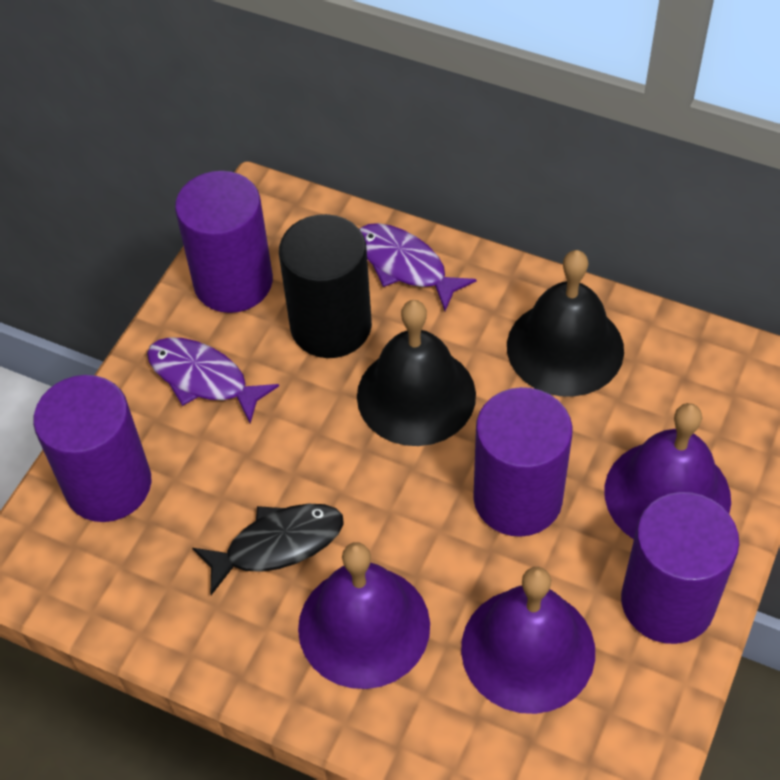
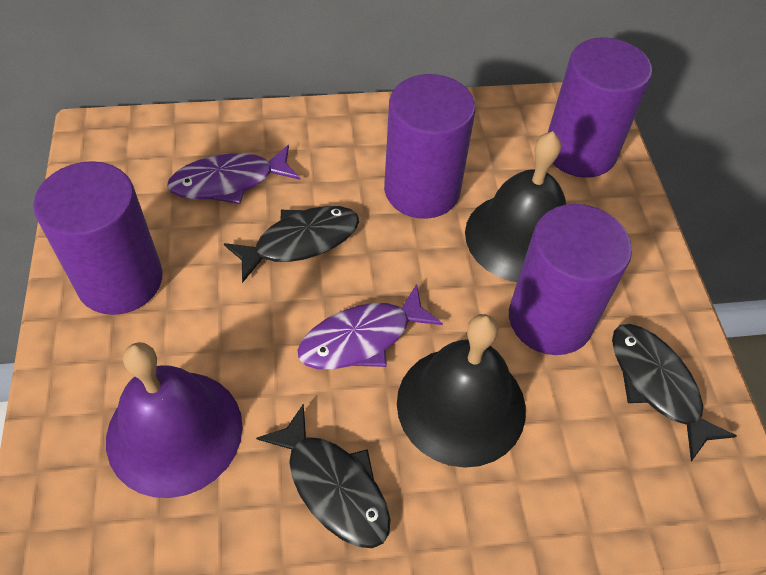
black cylinder: 1 -> 0
black fish: 1 -> 3
purple bell: 3 -> 1

